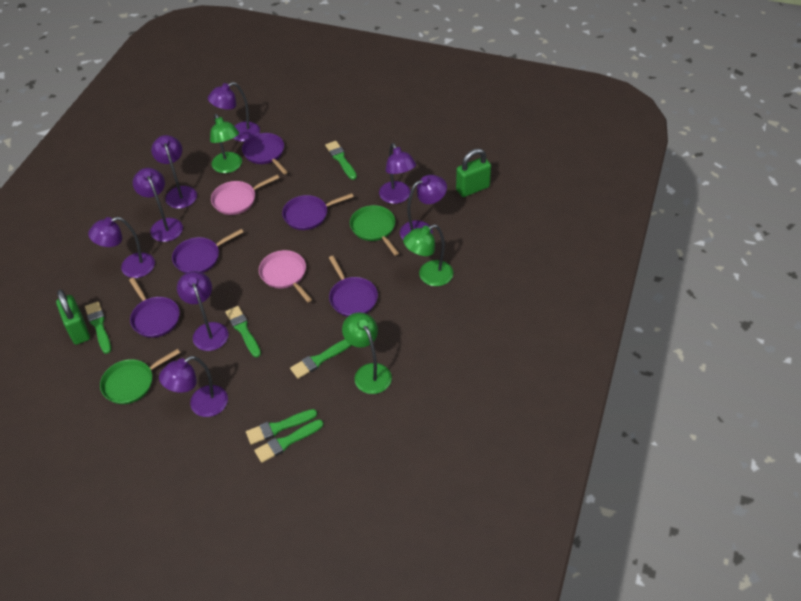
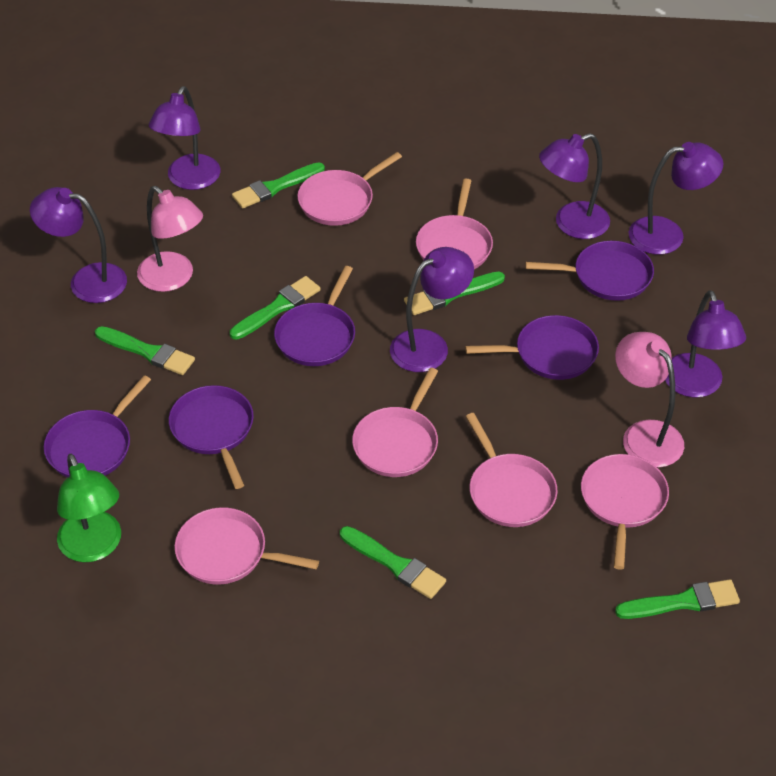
green lamp: 3 -> 1
green padlock: 2 -> 0
green pan: 2 -> 0
pink lamp: 0 -> 2
pink pan: 2 -> 6
purple lamp: 8 -> 6

